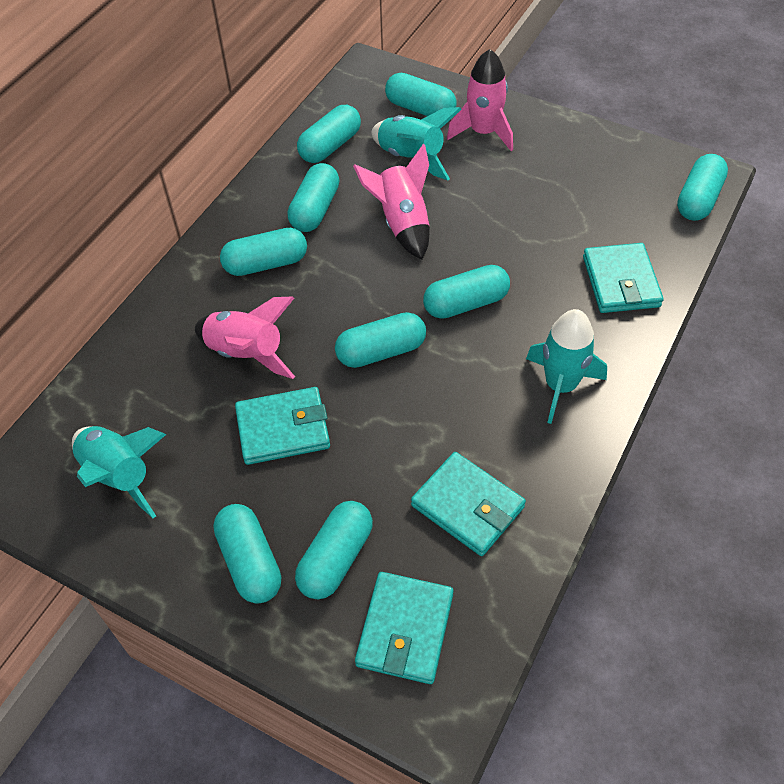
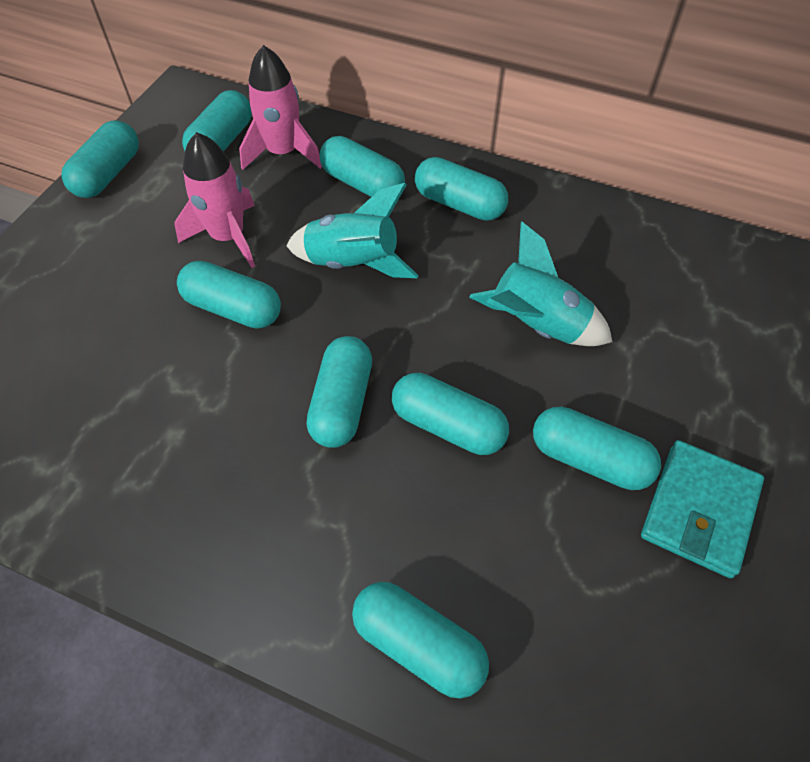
pink rocket: 3 -> 2
turquoise rocket: 3 -> 2
turquoise wallet: 4 -> 1

